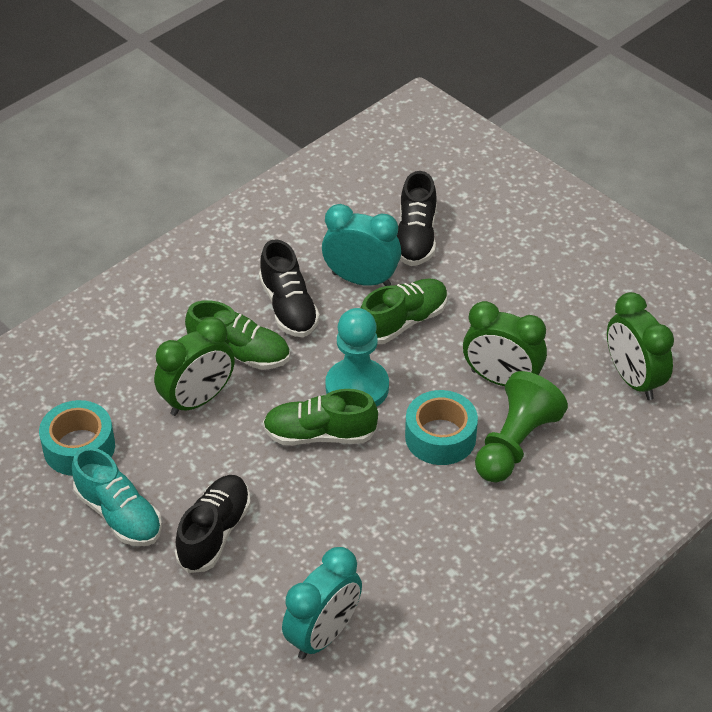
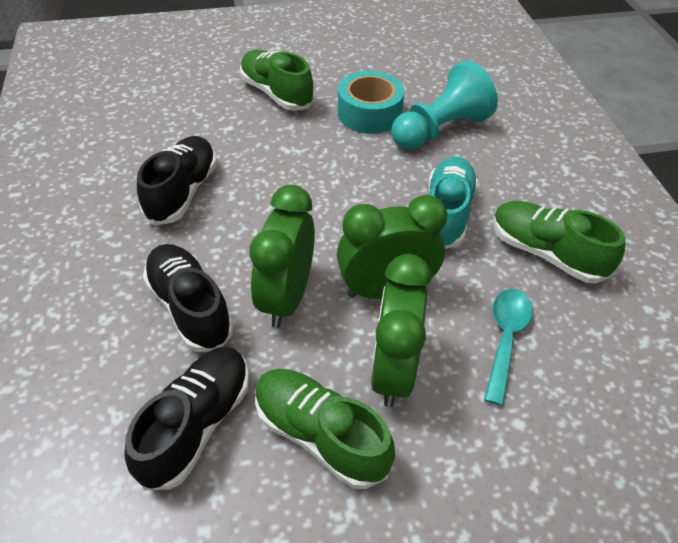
green pawn: 1 -> 0
turquoise clock: 2 -> 0
turquoise spoon: 0 -> 1
turquoise tape: 2 -> 1

